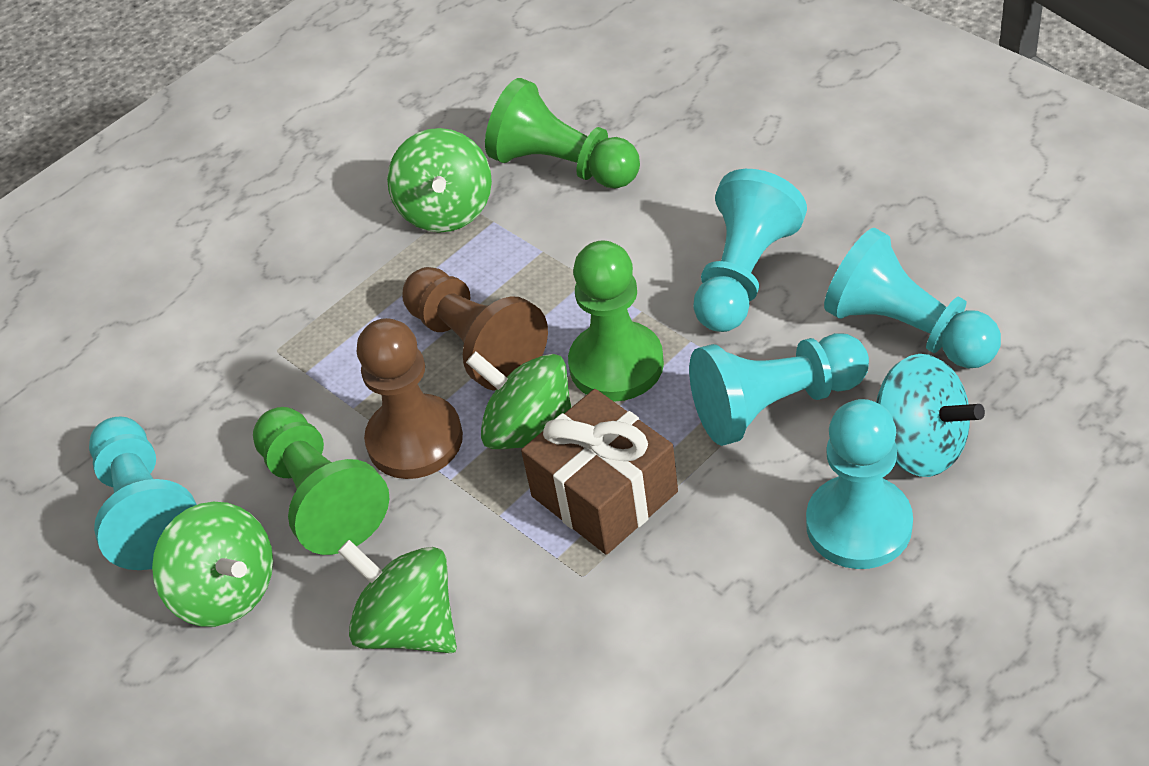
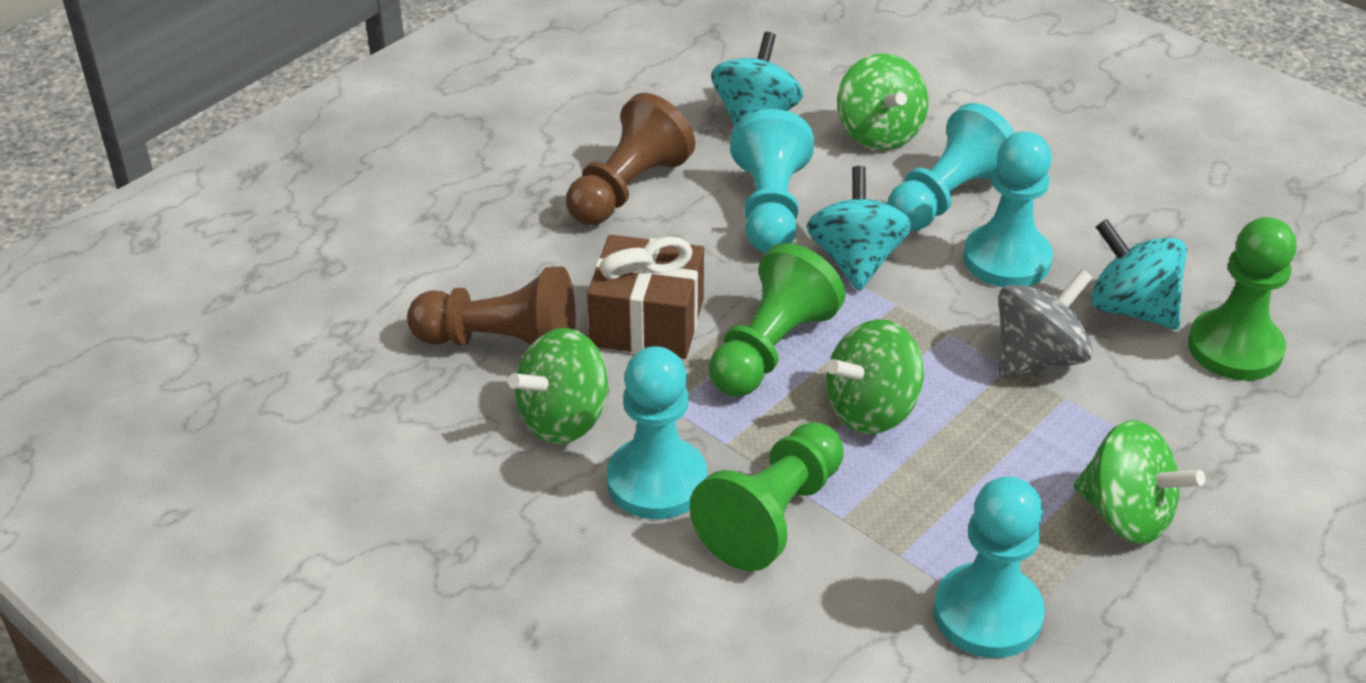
grey spinning top: 0 -> 1
turquoise spinning top: 1 -> 3

